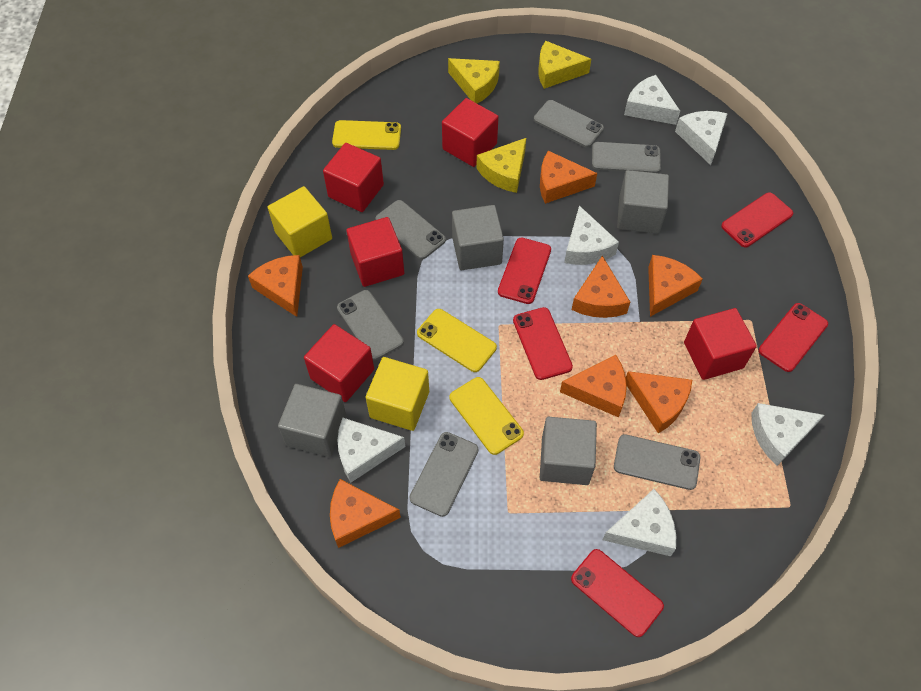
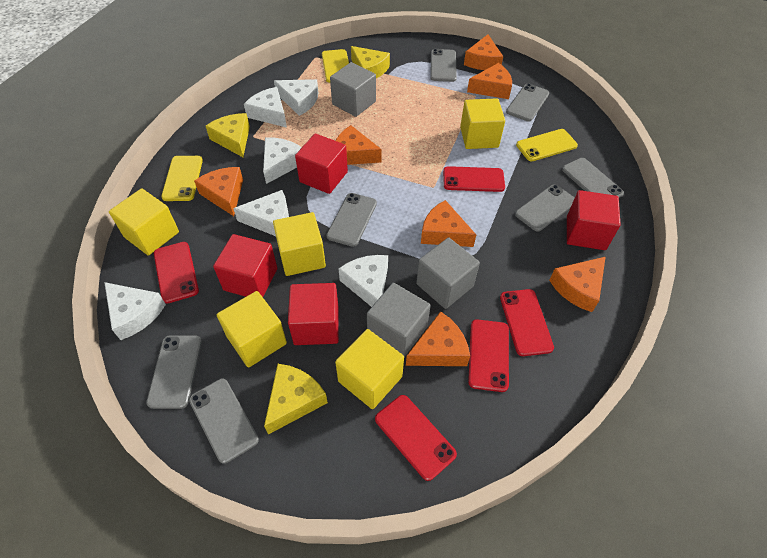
grey cube: 4 -> 3
grey phone: 6 -> 7
red cube: 5 -> 4
yellow cube: 2 -> 5

